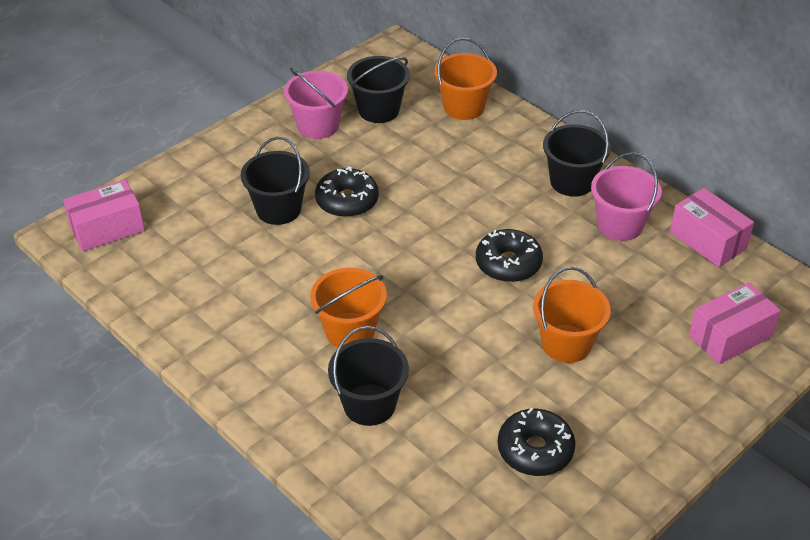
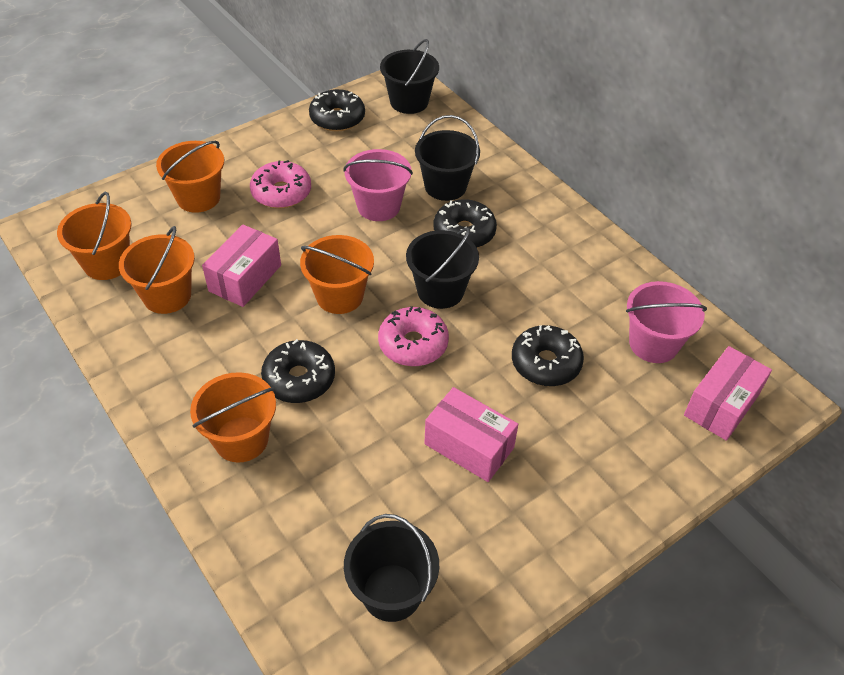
black donut: 3 -> 4
orange bucket: 3 -> 5
pink donut: 0 -> 2

